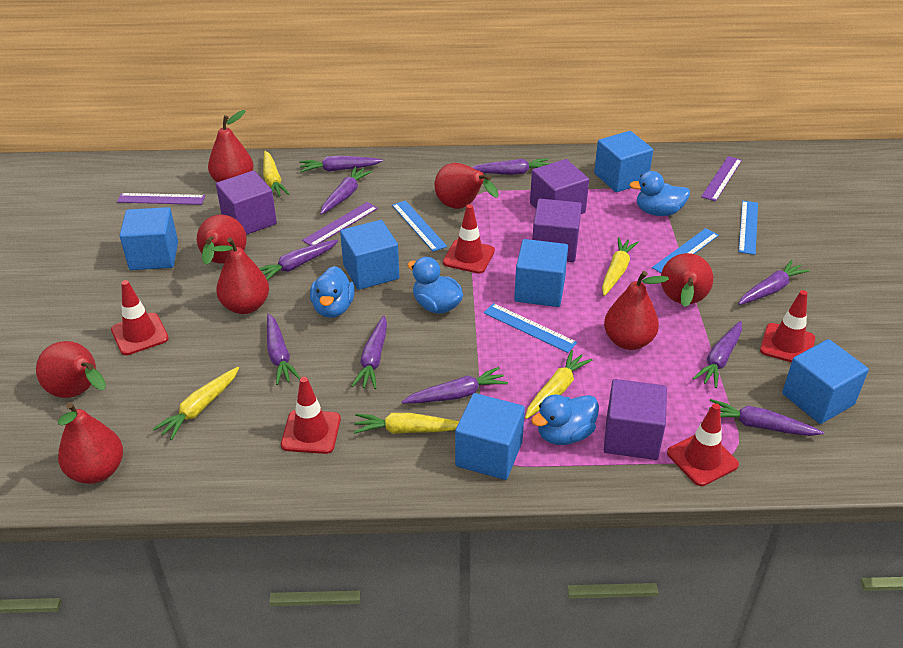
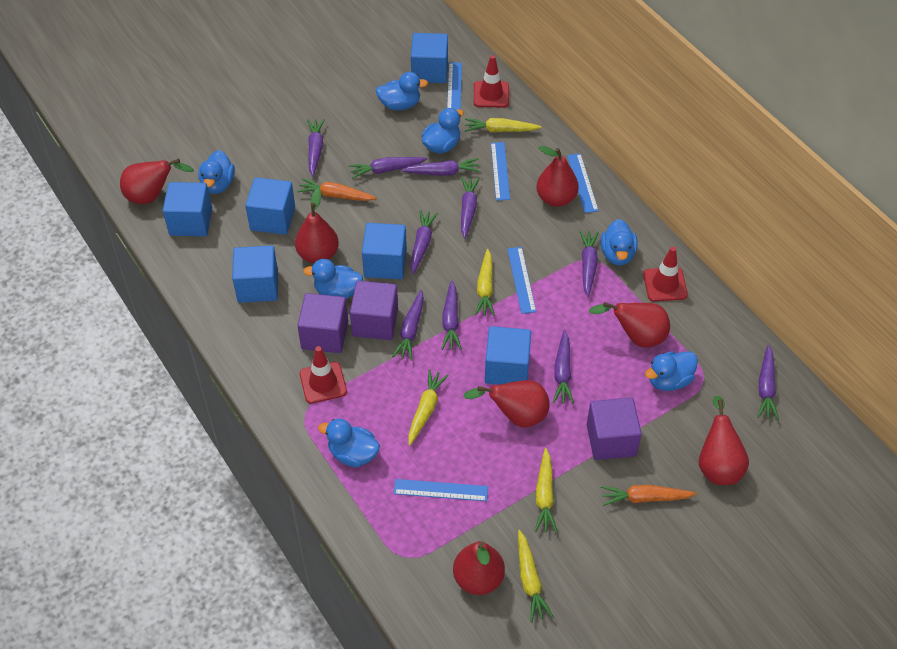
blue duck: 4 -> 7
blue ruler: 4 -> 5
orange carrot: 0 -> 2
purple cube: 4 -> 3
purple ruler: 3 -> 0
red pear: 8 -> 7
red traffic cone: 5 -> 3

